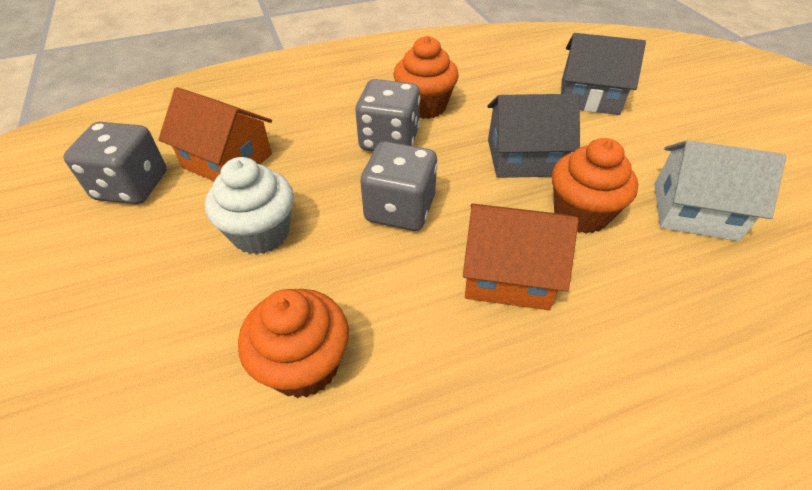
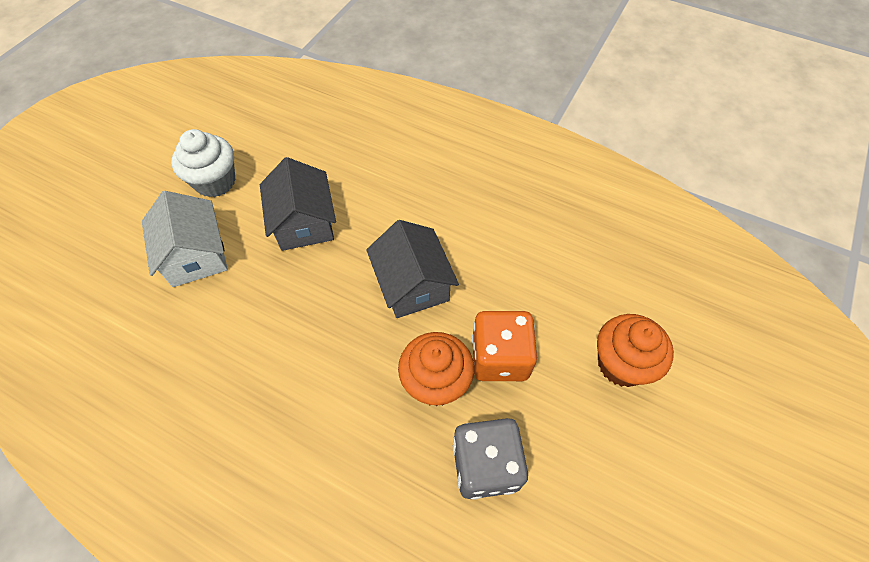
grey dice: 3 -> 1
orange cupcake: 3 -> 2
orange dice: 0 -> 1
orange house: 2 -> 0

